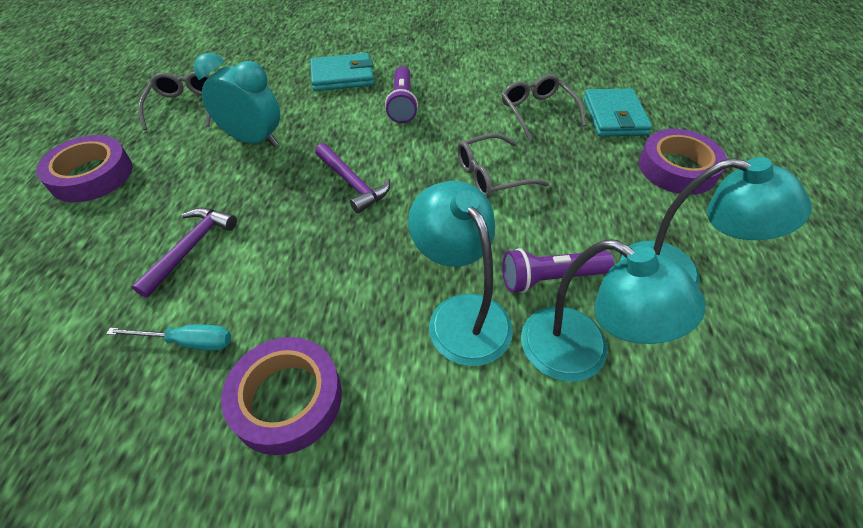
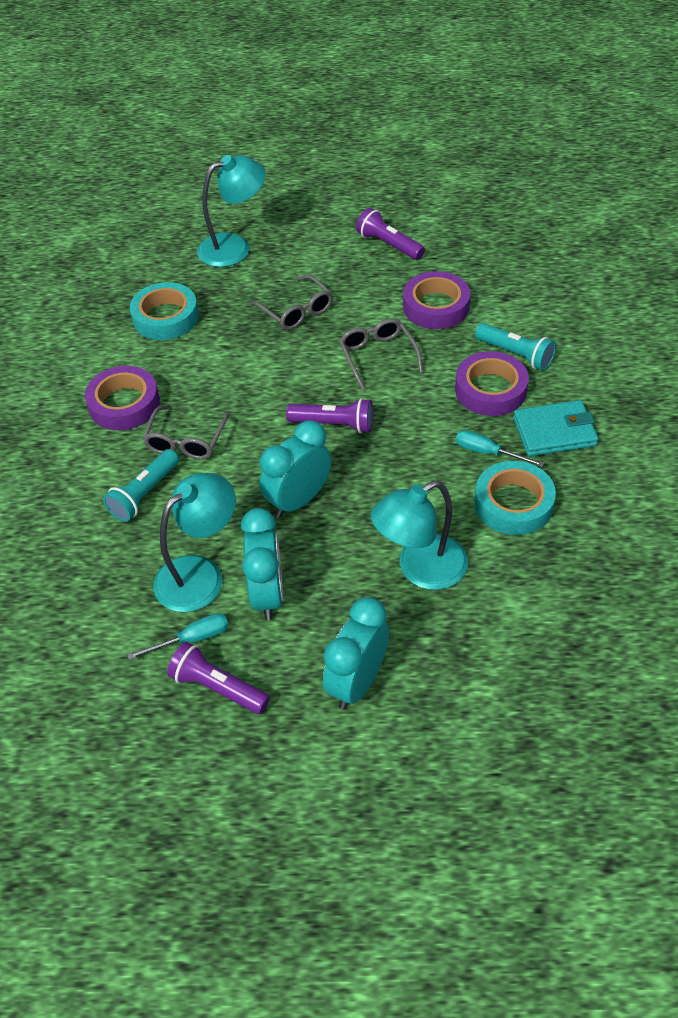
purple flashlight: 2 -> 3
purple hammer: 2 -> 0
turquoise clock: 1 -> 3
turquoise flashlight: 0 -> 2
turquoise screwdriver: 1 -> 2
turquoise tape: 0 -> 2
turquoise wallet: 2 -> 1

